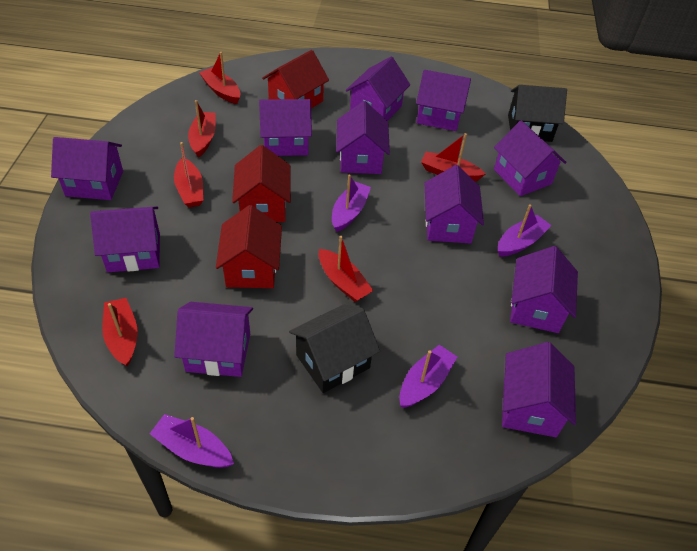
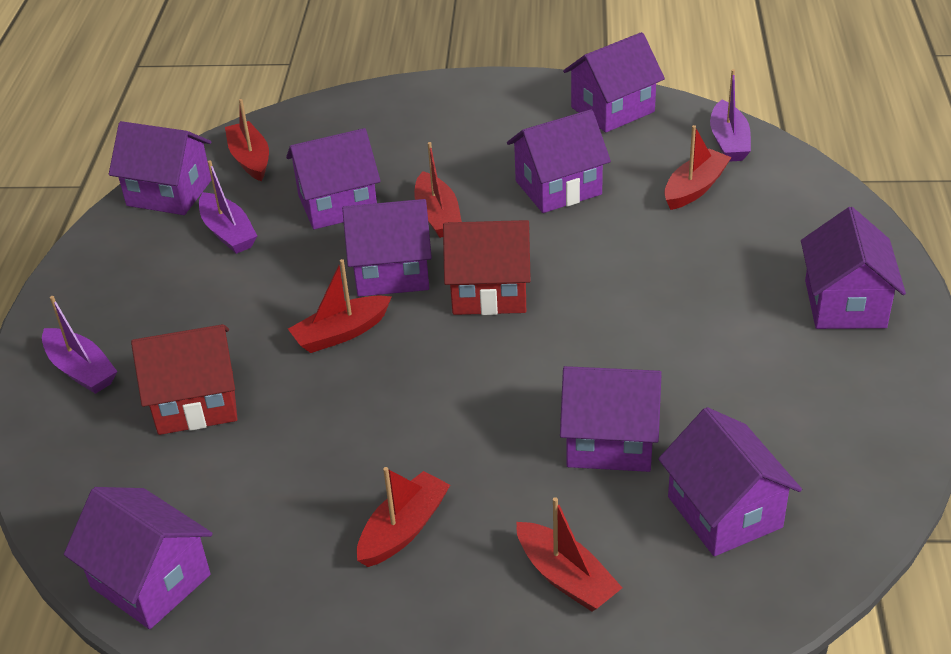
black house: 2 -> 0
purple boat: 4 -> 3
purple house: 11 -> 9
red house: 3 -> 2

